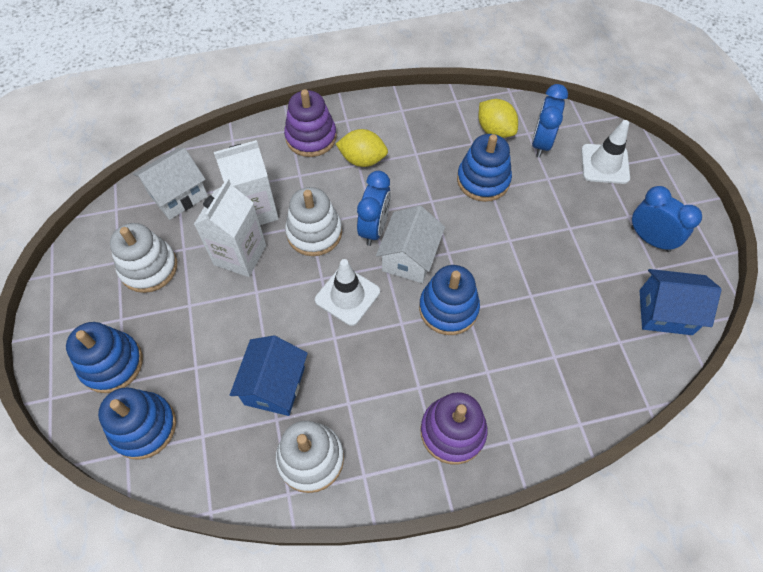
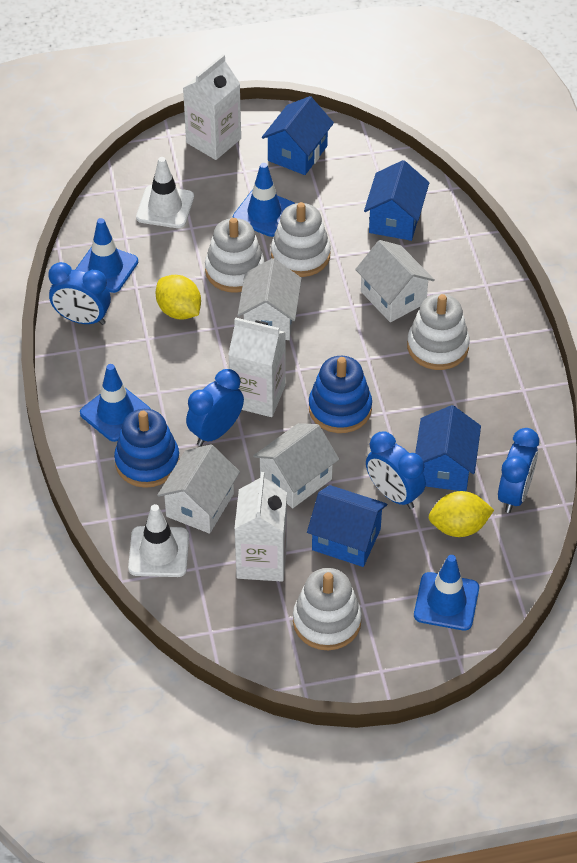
blue clock: 3 -> 4
blue house: 2 -> 4
blue stacking toy: 4 -> 2
blue traffic cone: 0 -> 4
purple stacking toy: 2 -> 0
white carton: 2 -> 3
white house: 2 -> 4
white stacking toy: 3 -> 4

